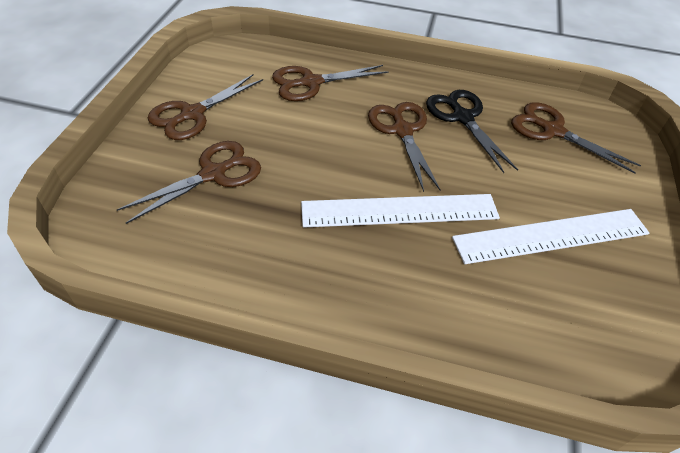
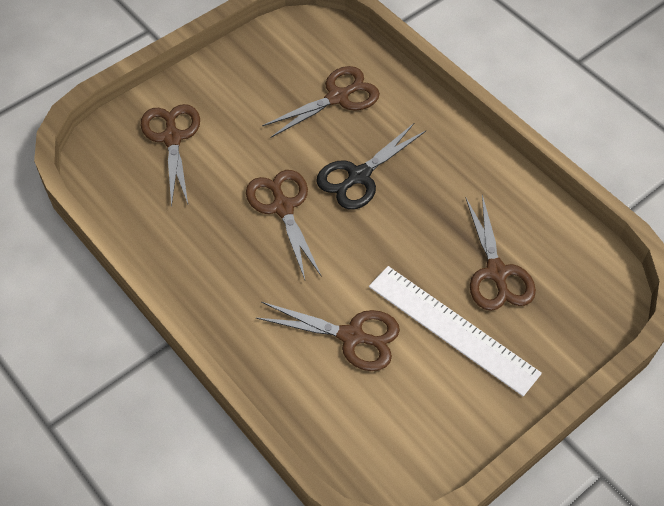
white ruler: 2 -> 1

